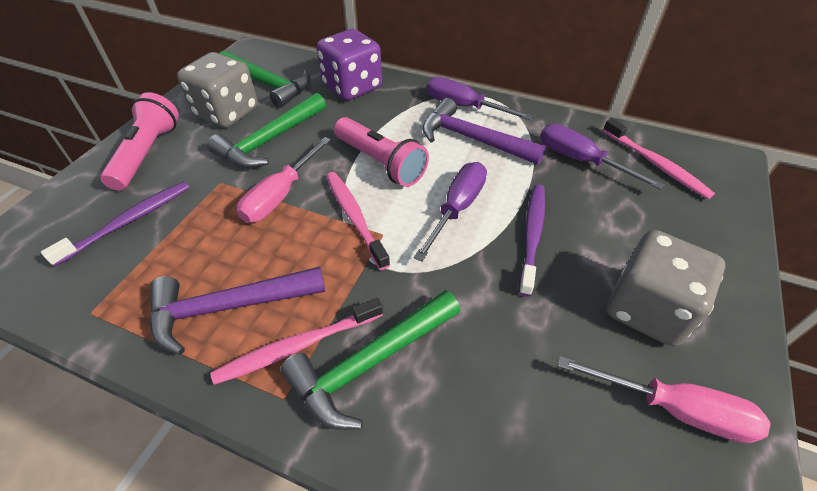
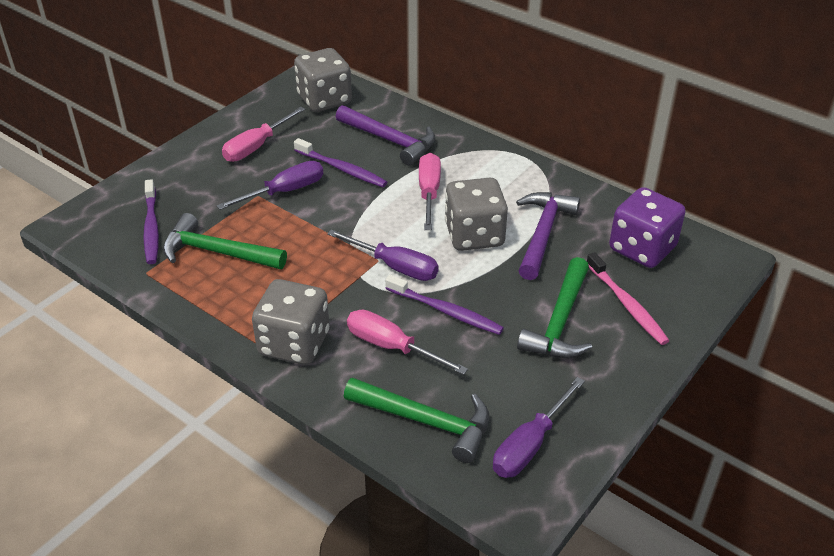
grey dice: 2 -> 3
pink flashlight: 2 -> 0
pink screwdriver: 2 -> 3
pink toothbrush: 3 -> 1
purple toothbrush: 2 -> 3

